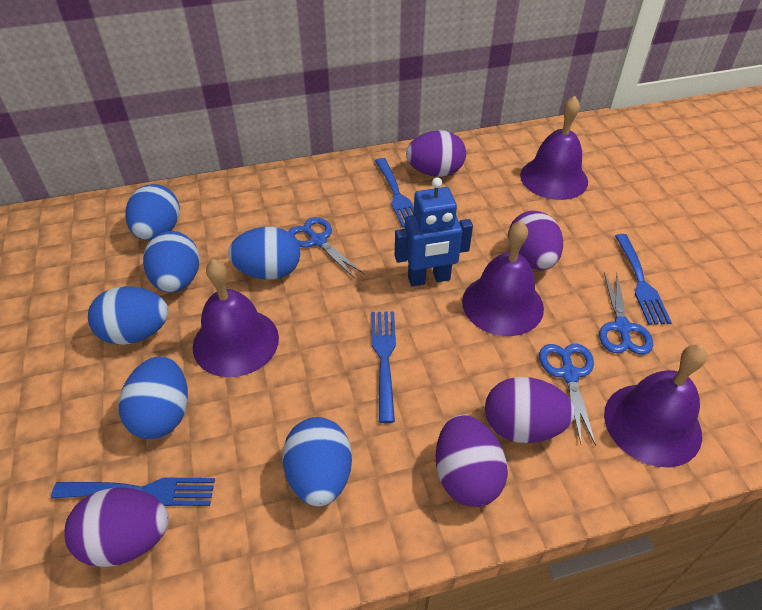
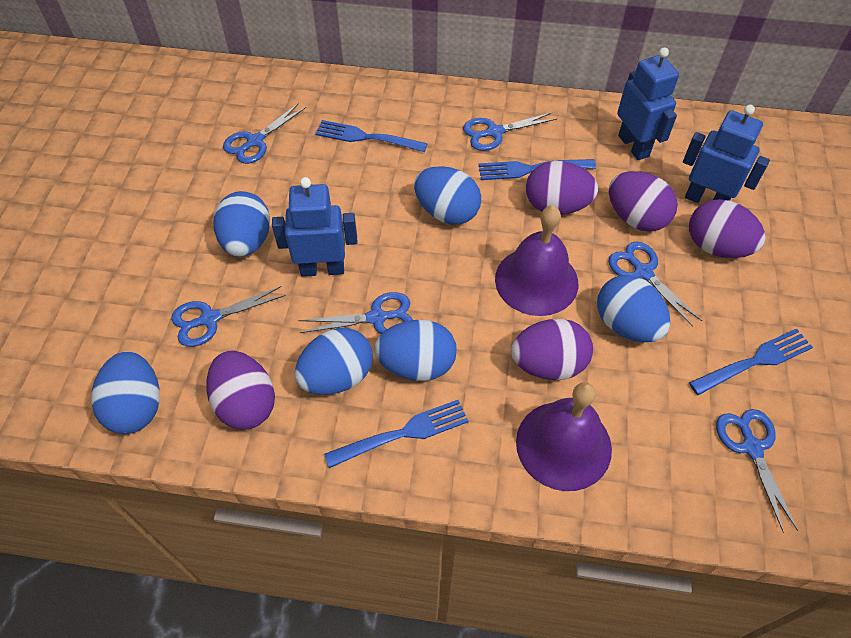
blue robot: 1 -> 3
blue scissors: 3 -> 6
purple bell: 4 -> 2

